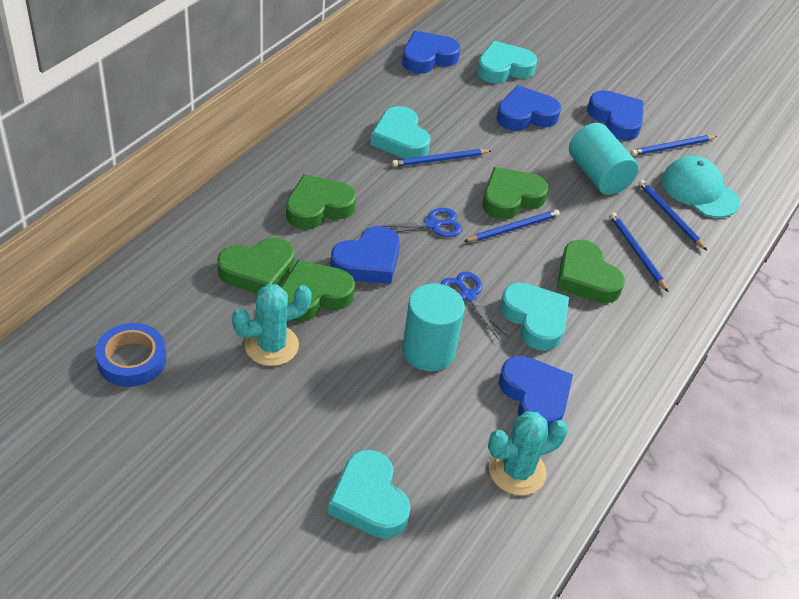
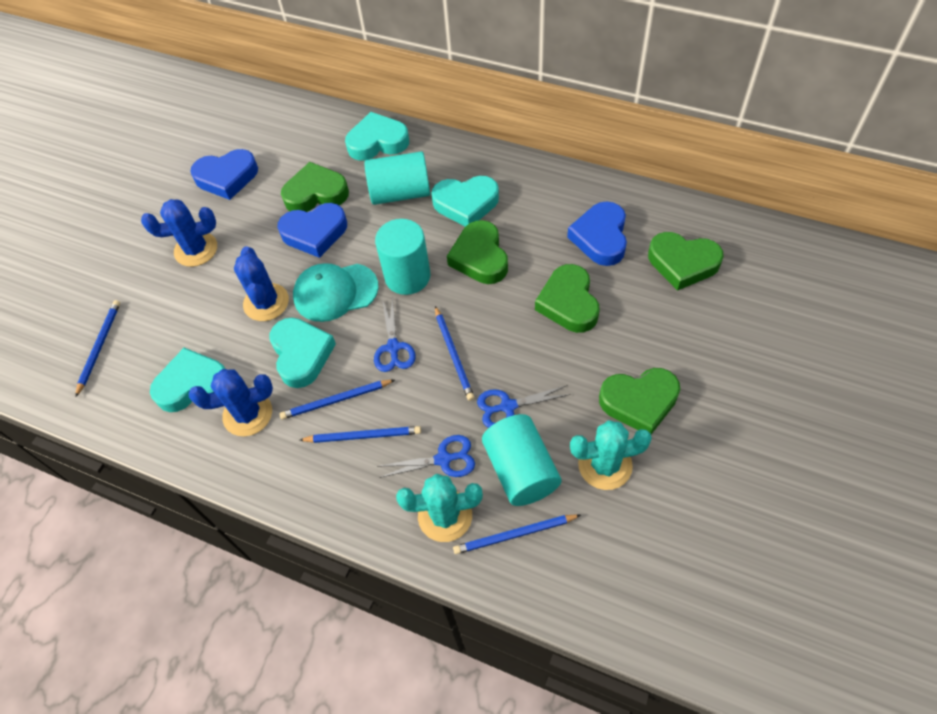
blue cactus: 0 -> 3
blue heart: 5 -> 3
blue scissors: 2 -> 3
blue tape: 1 -> 0
turquoise cylinder: 2 -> 3

